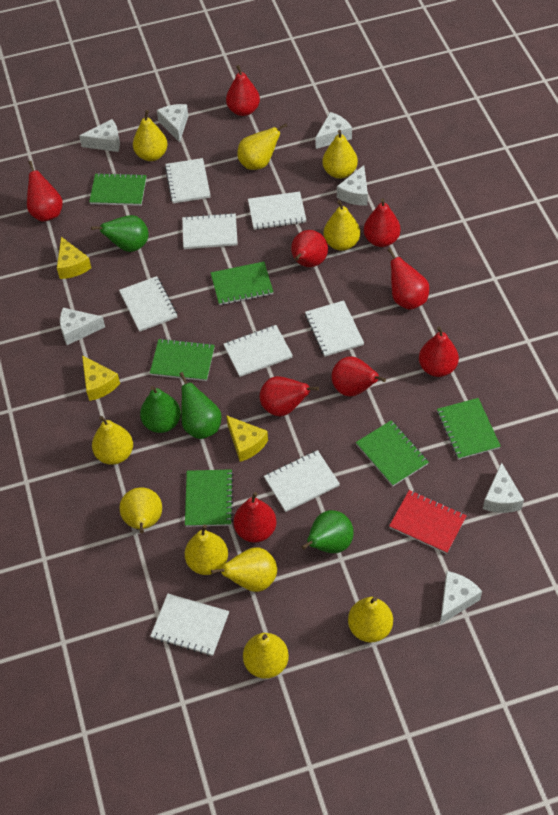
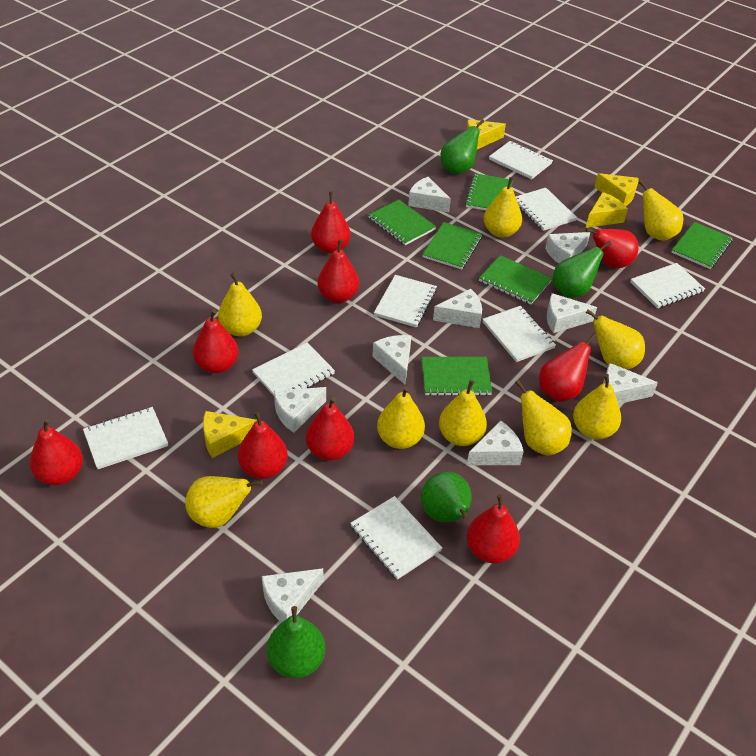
red notebook: 1 -> 0
white cheese: 7 -> 9
yellow cheese: 3 -> 4
yellow pear: 10 -> 9

